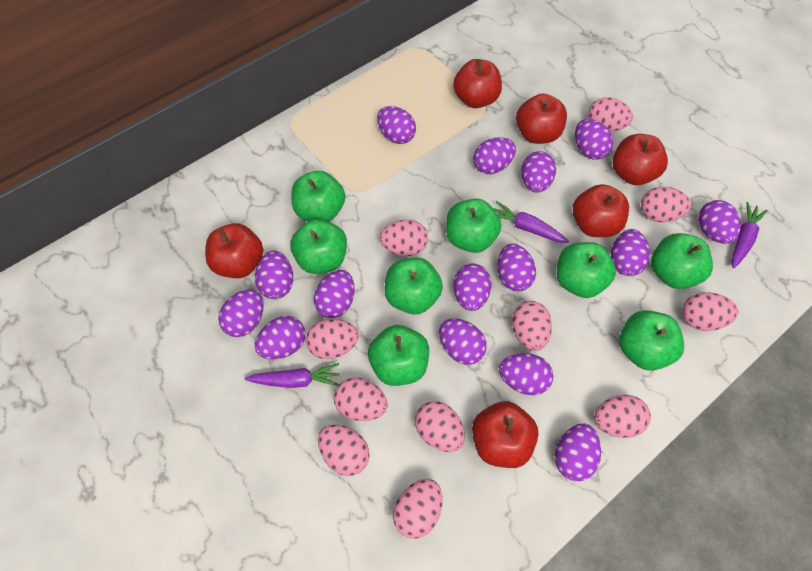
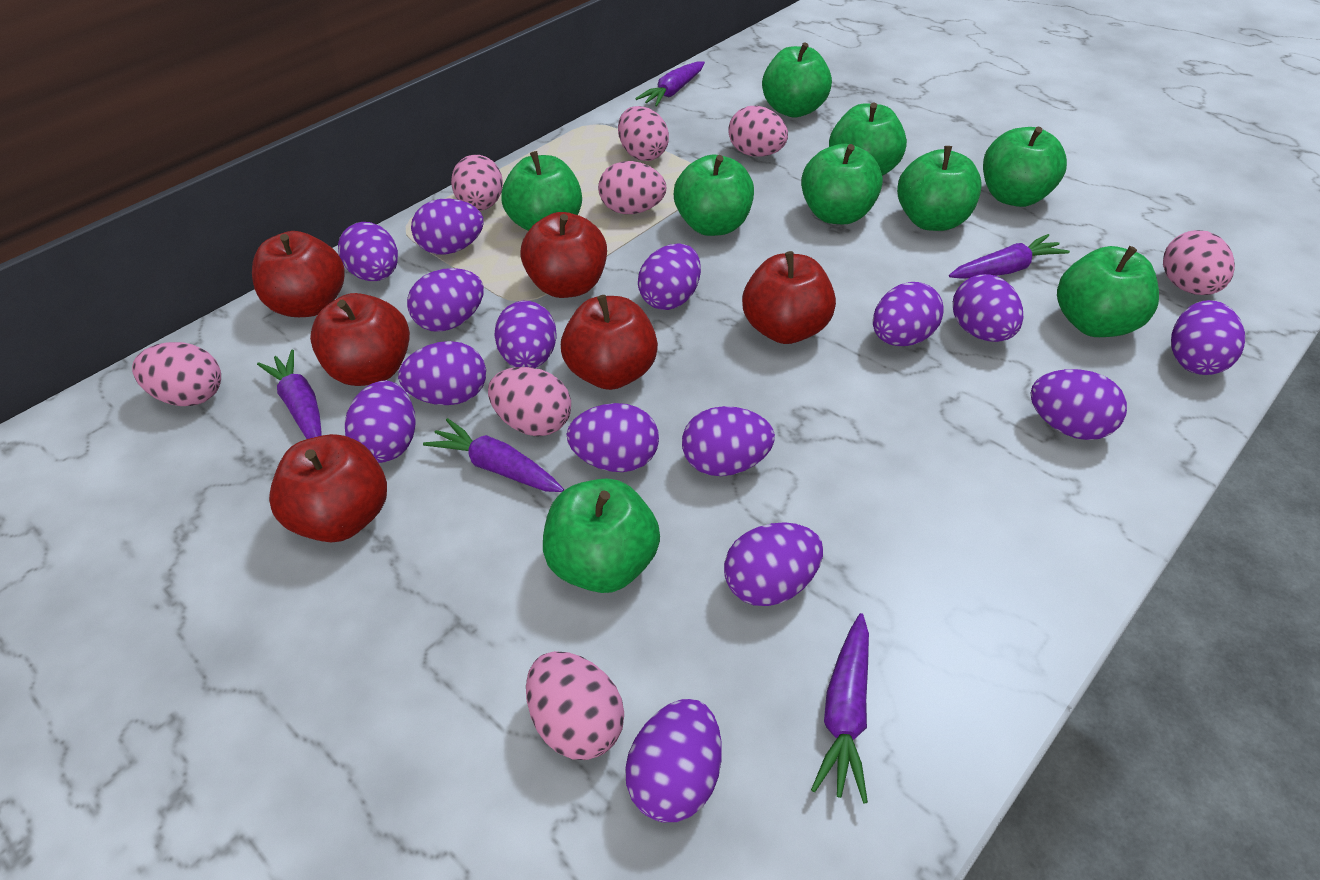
green apple: 8 -> 9
pink egg: 11 -> 8
purple carrot: 3 -> 5

